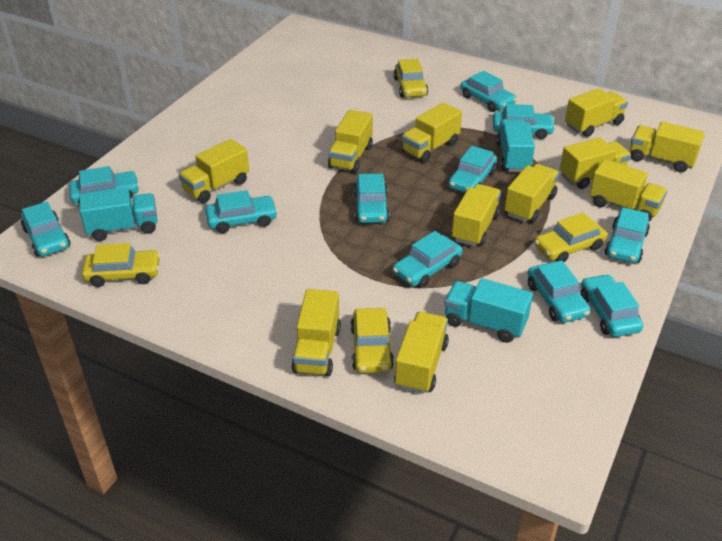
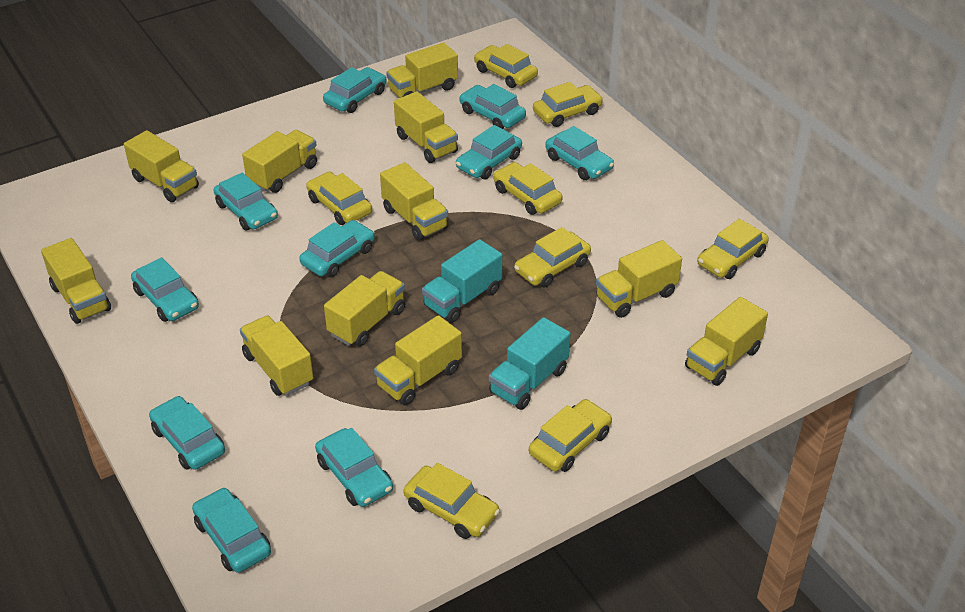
turquoise car: 11 -> 10
turquoise truck: 3 -> 2
yellow car: 4 -> 8

